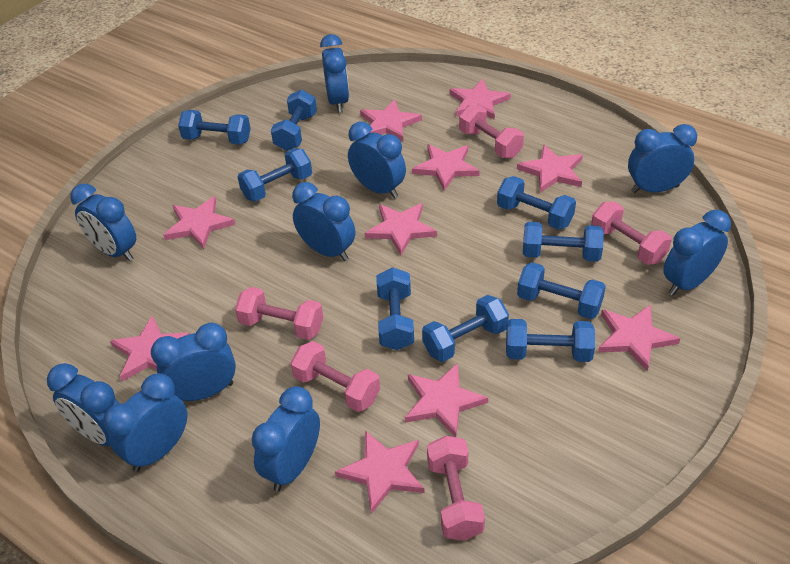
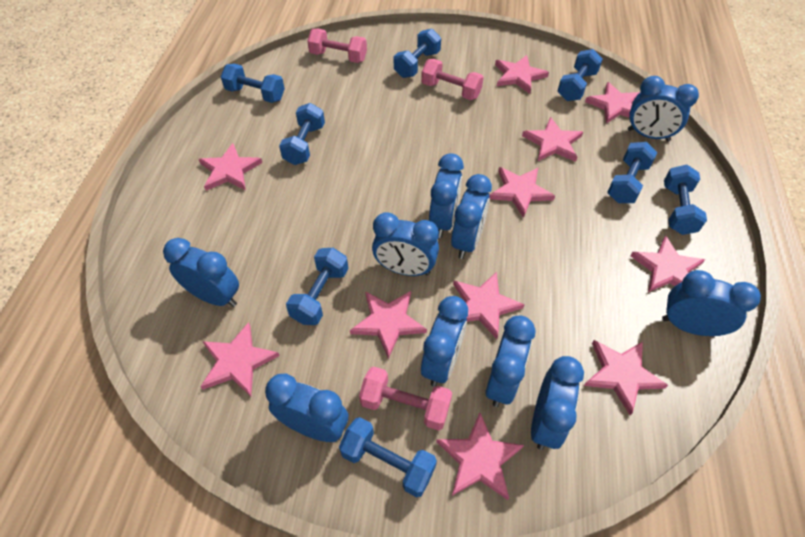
blue dumbbell: 9 -> 8
pink dumbbell: 5 -> 3
pink star: 10 -> 11

